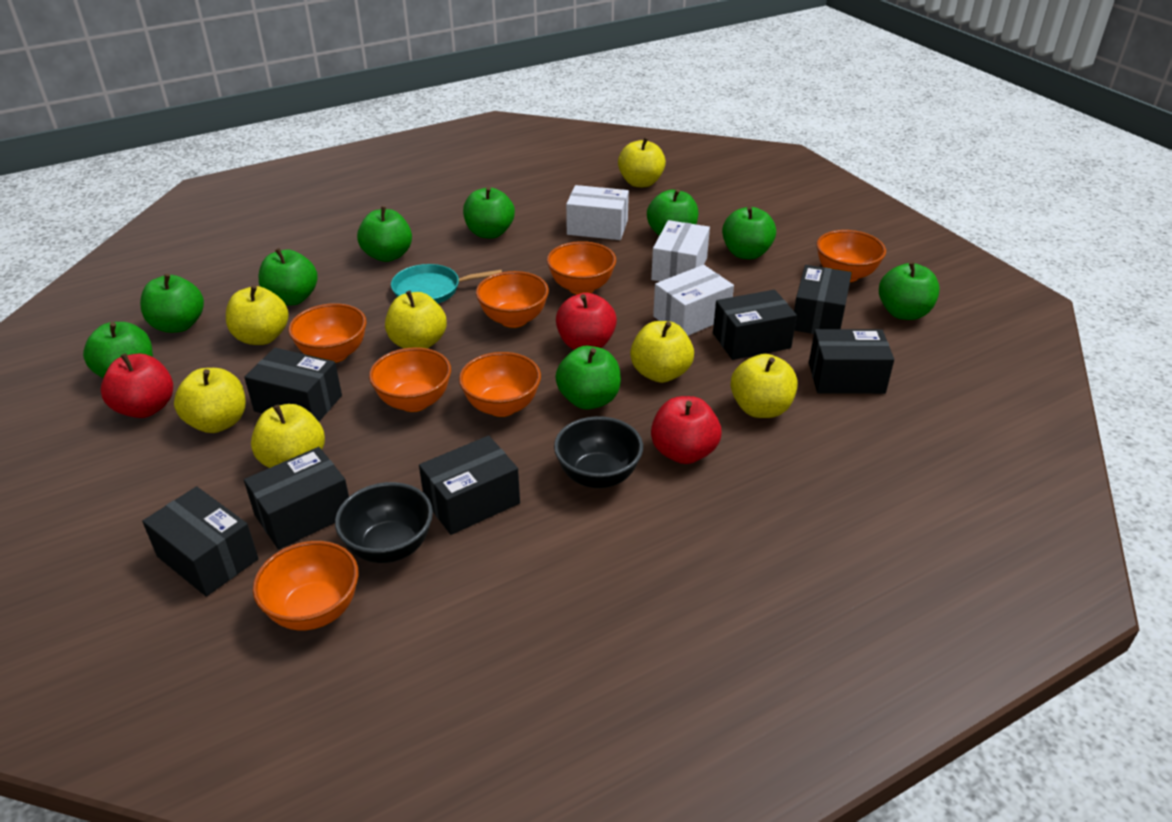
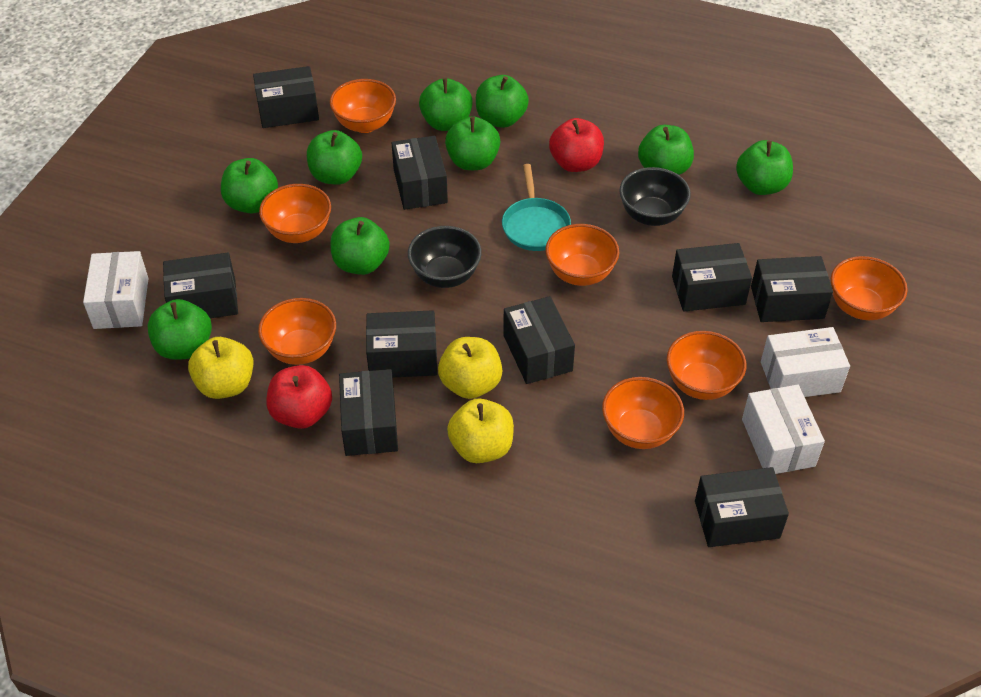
black box: 7 -> 9
red apple: 3 -> 2
yellow apple: 7 -> 3

